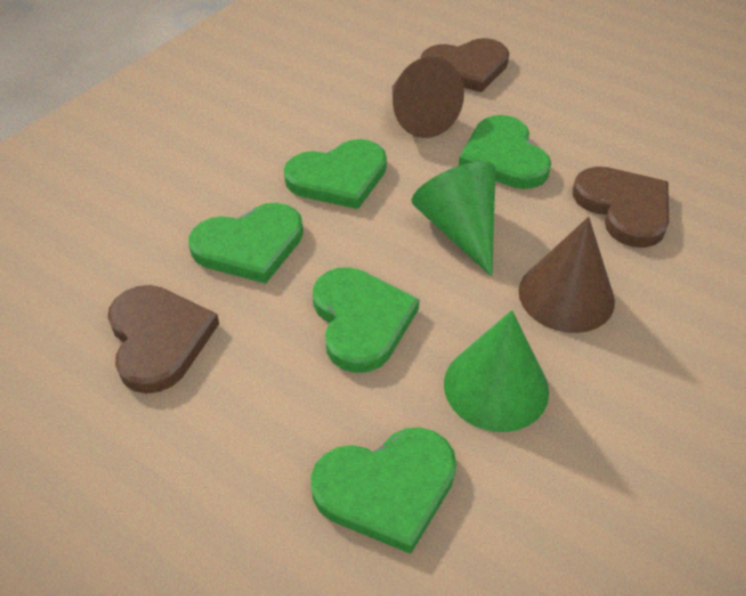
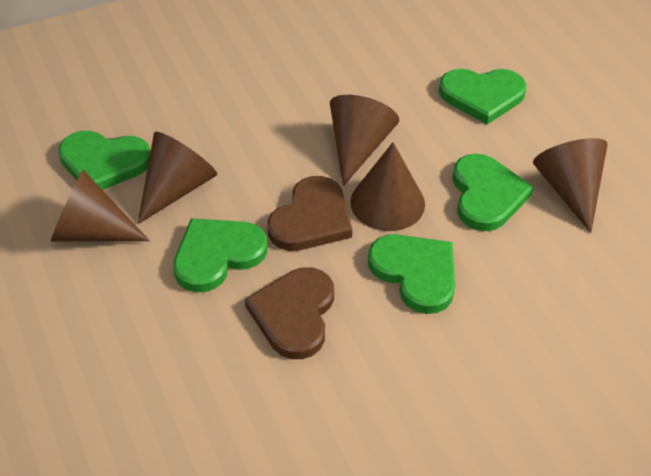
brown cone: 2 -> 5
brown heart: 3 -> 2
green cone: 2 -> 0

